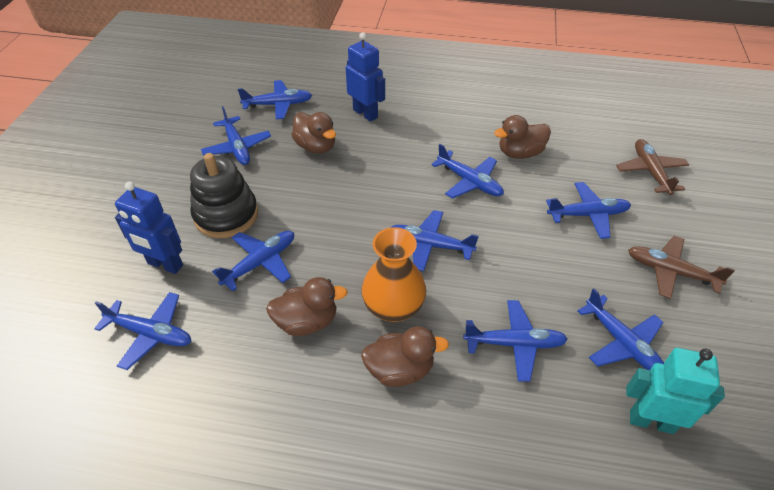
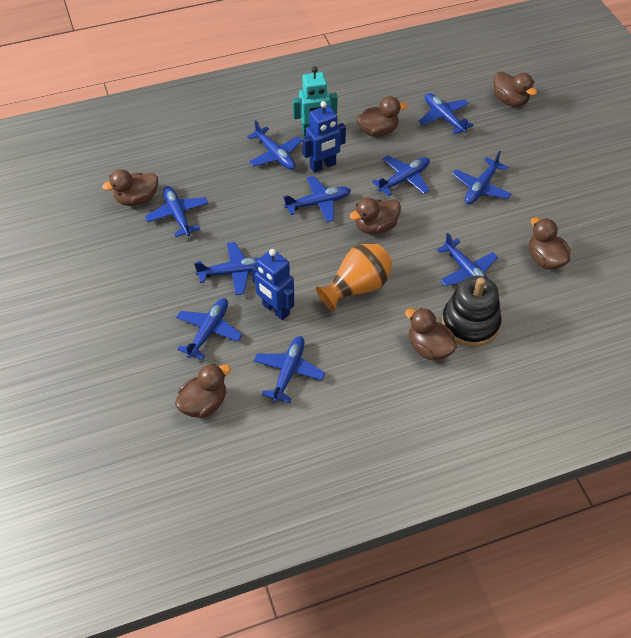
blue plane: 9 -> 10
brown duck: 4 -> 7
brown plane: 2 -> 0

